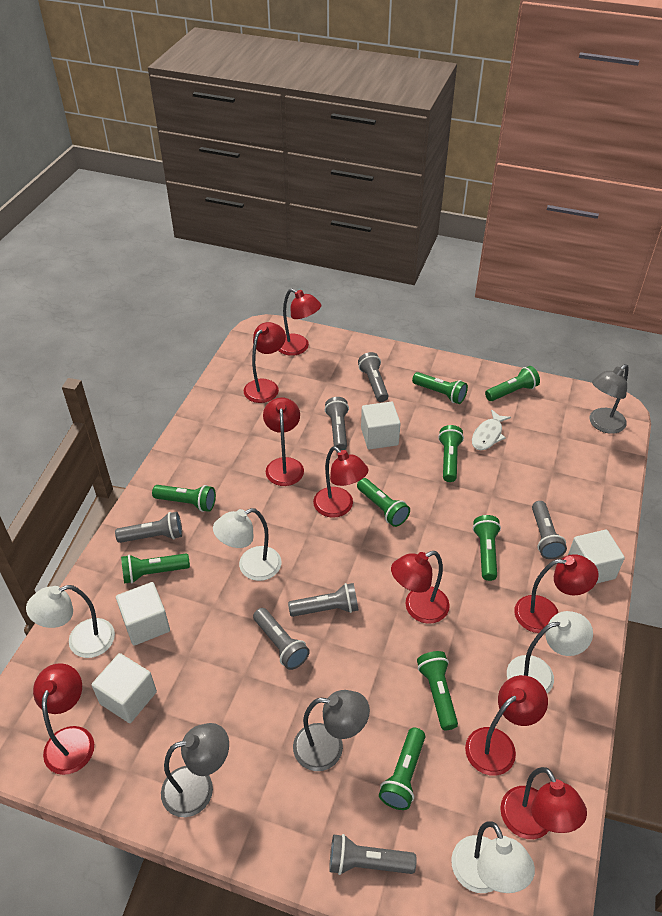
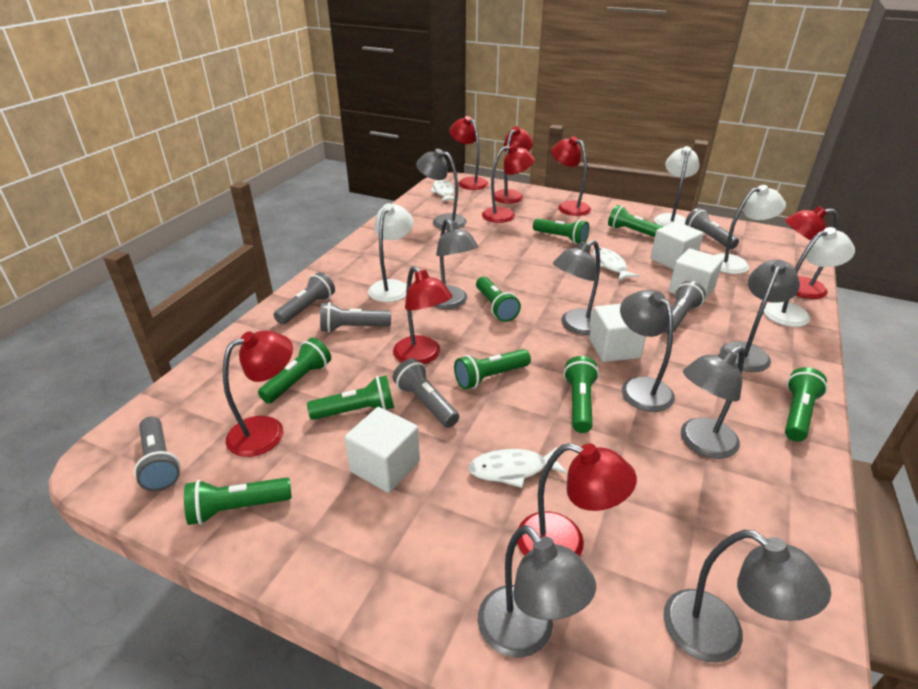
grey flashlight: 7 -> 6
grey lamp: 3 -> 8
red lamp: 9 -> 8
white fish: 1 -> 3

